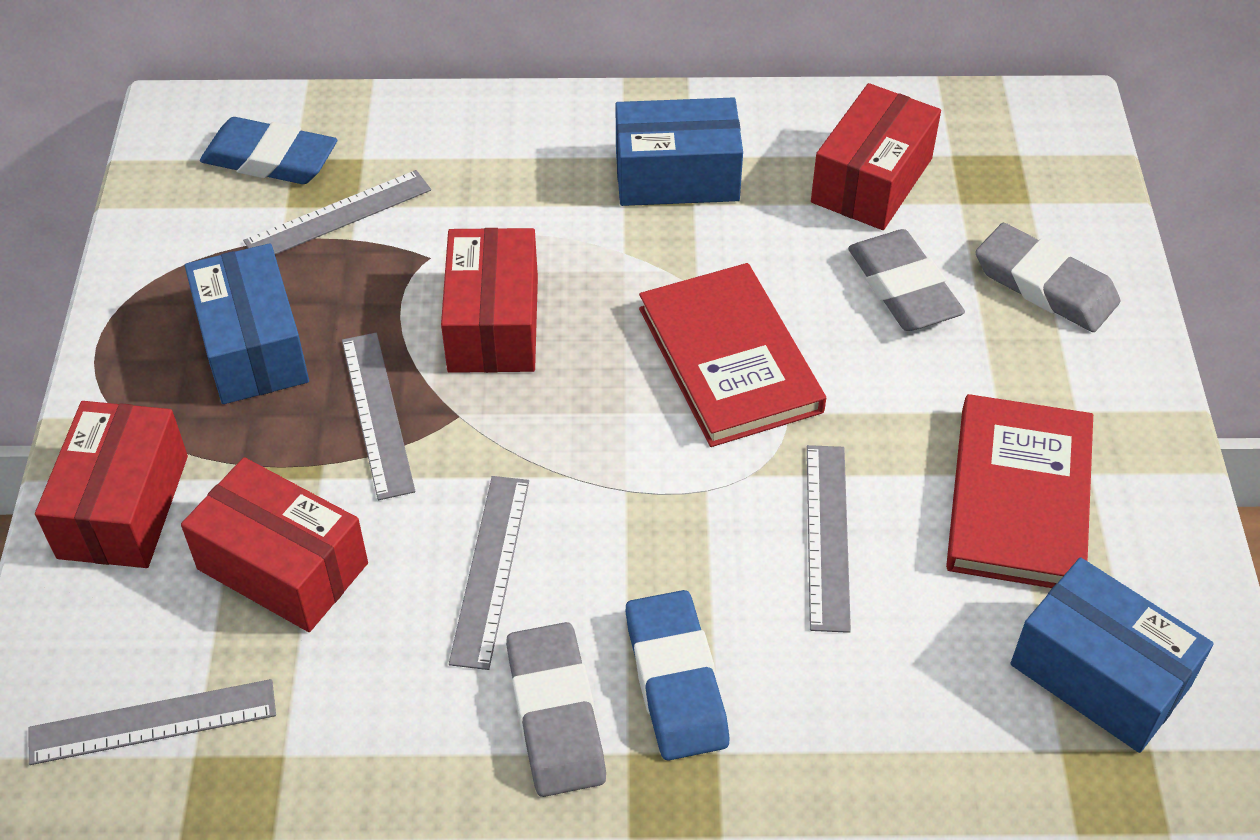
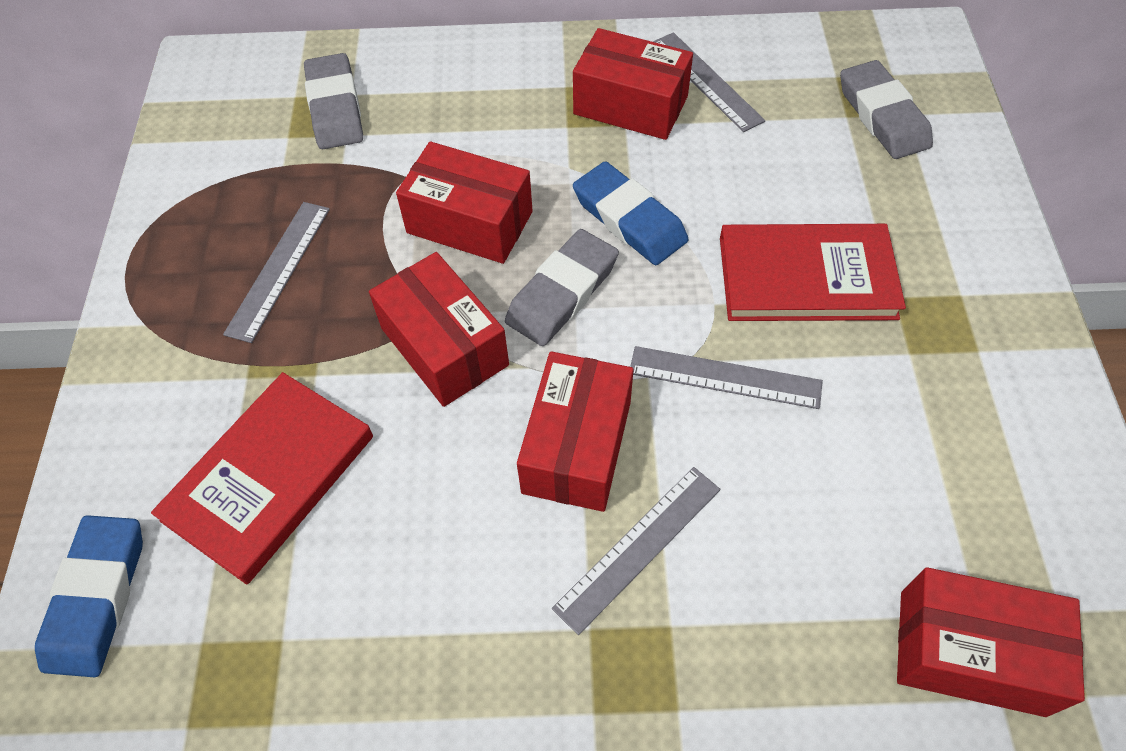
blue box: 3 -> 0
grey ruler: 5 -> 4
red box: 4 -> 5

